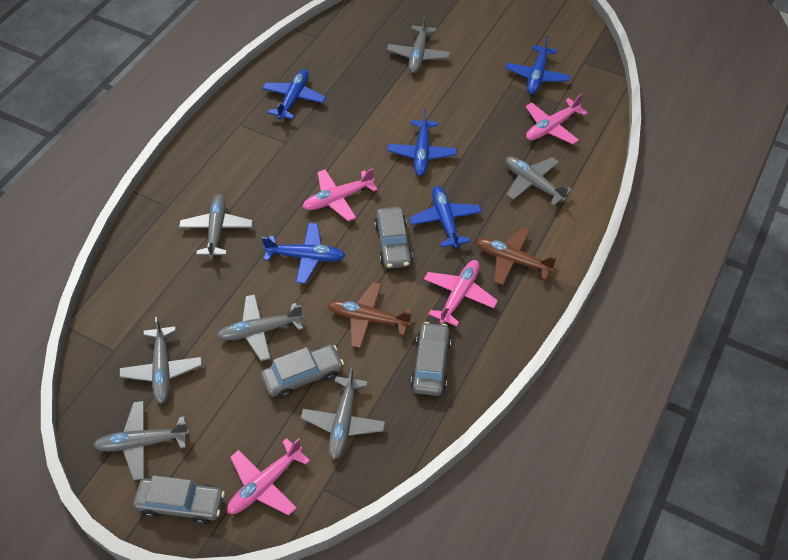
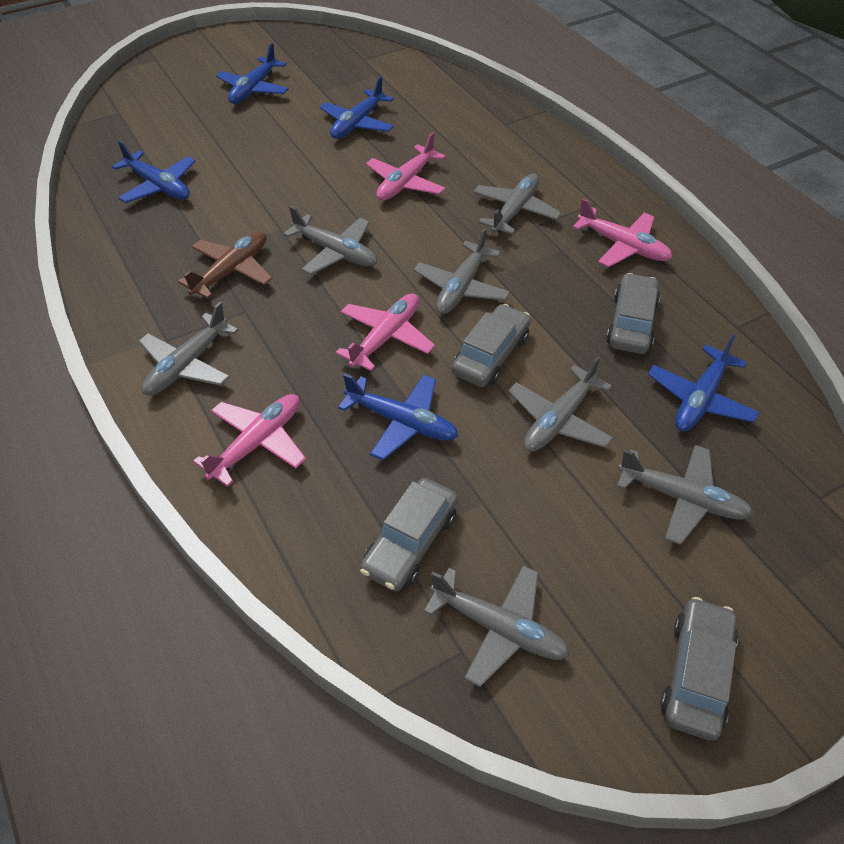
brown plane: 2 -> 1

